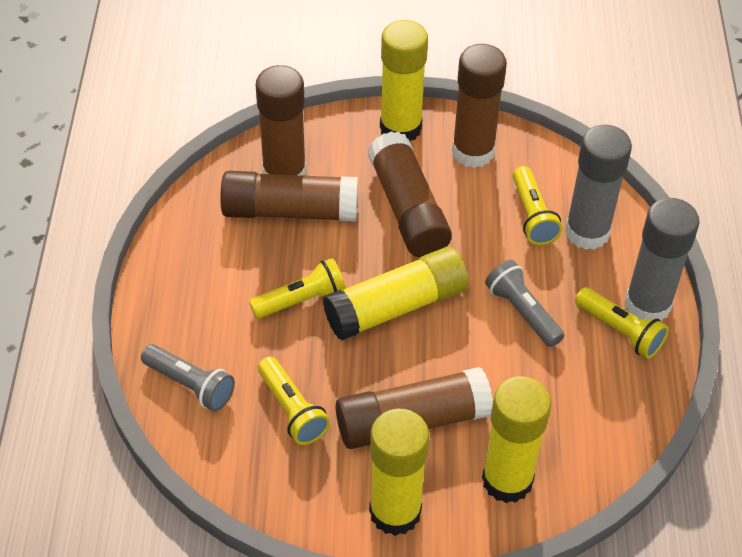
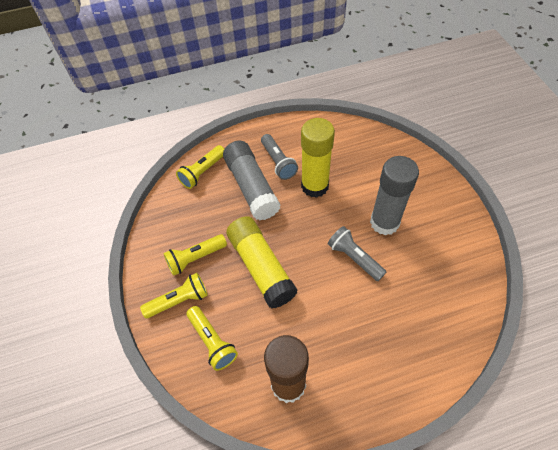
brown glue stick: 5 -> 1
yellow glue stick: 4 -> 2

